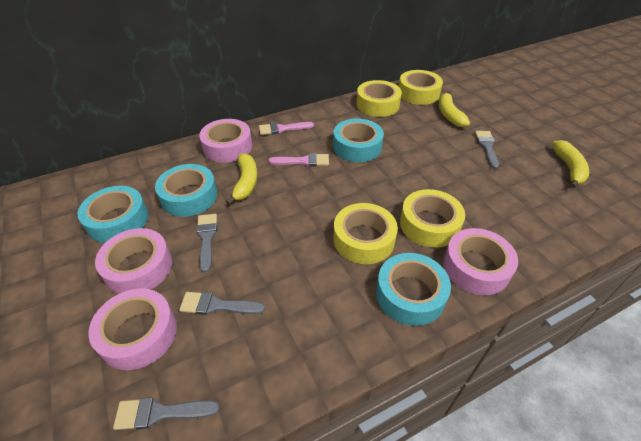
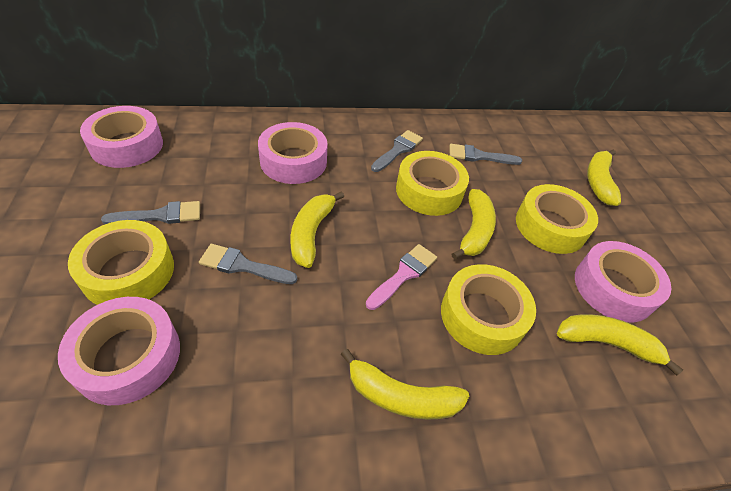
pink brush: 2 -> 1
turquoise tape: 4 -> 0
yellow banana: 3 -> 5

